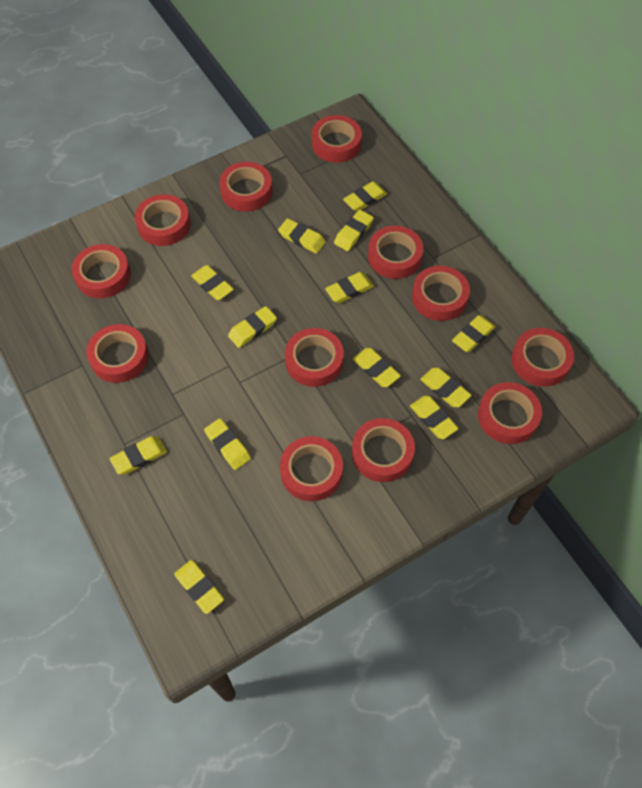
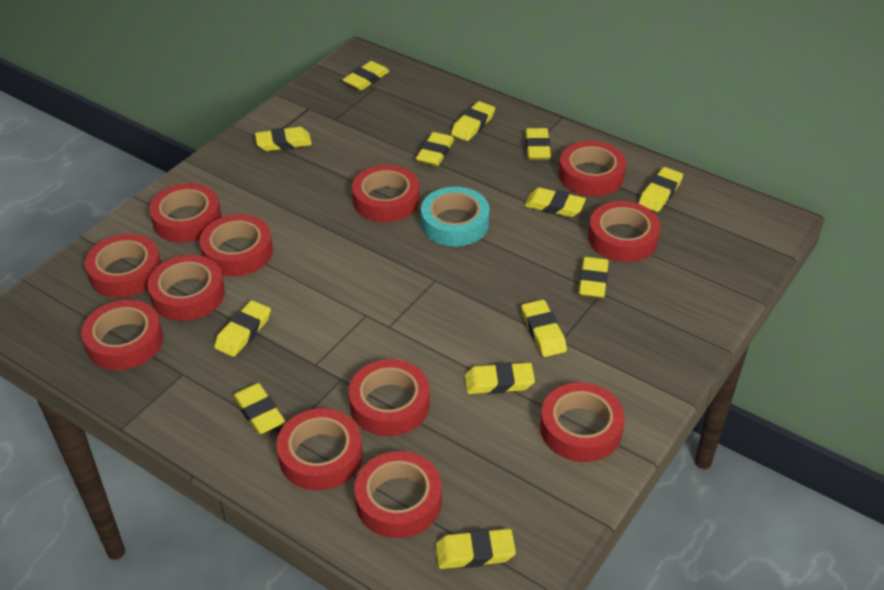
turquoise tape: 0 -> 1

